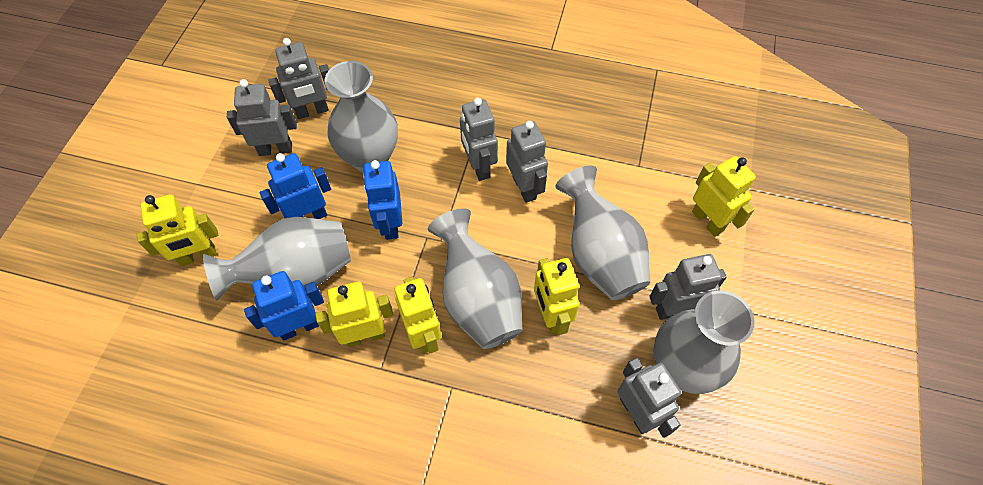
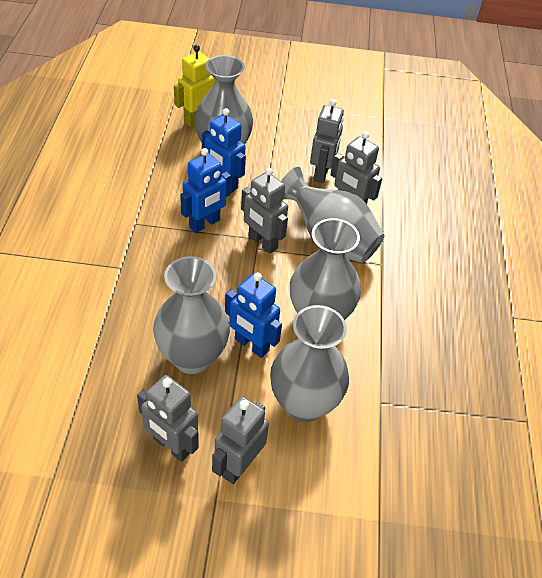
grey robot: 6 -> 5
yellow robot: 5 -> 1

